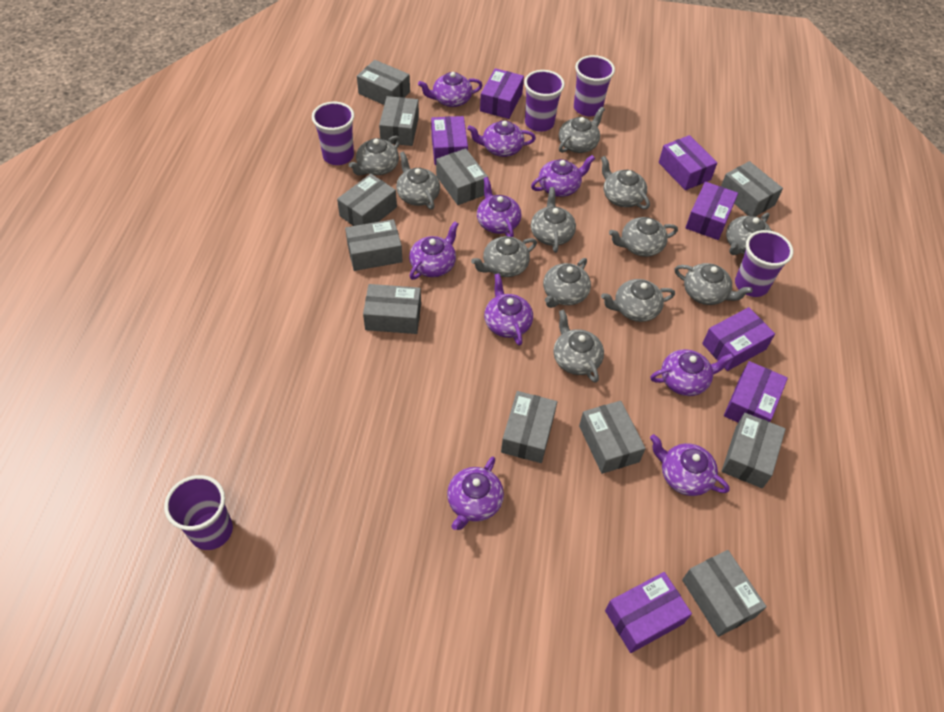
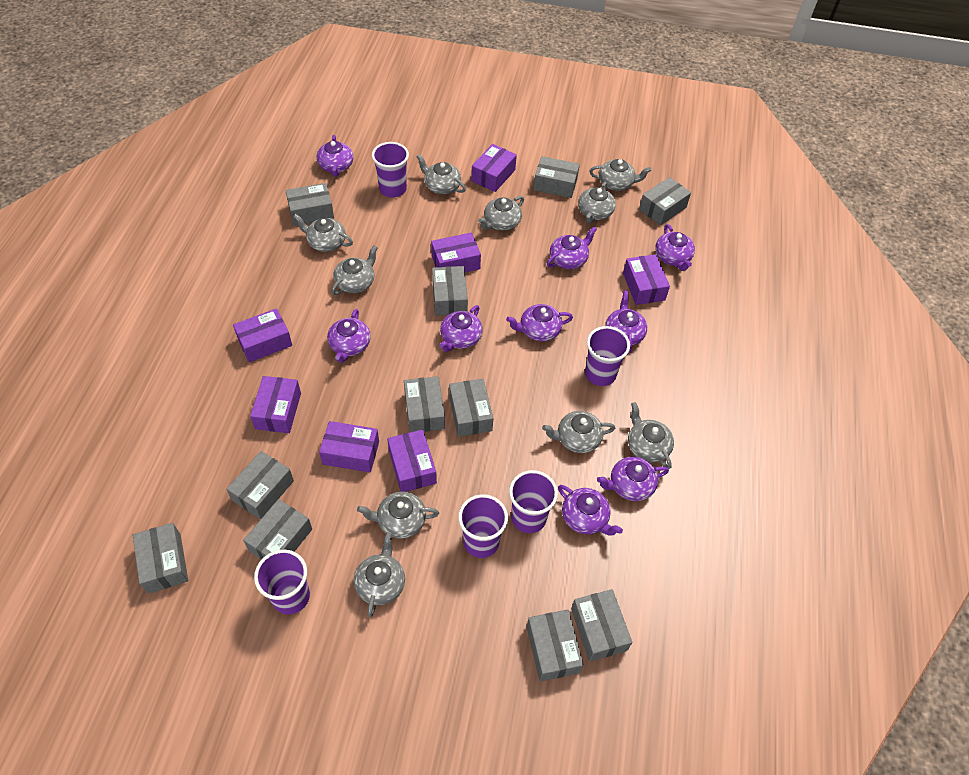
grey teapot: 12 -> 10

